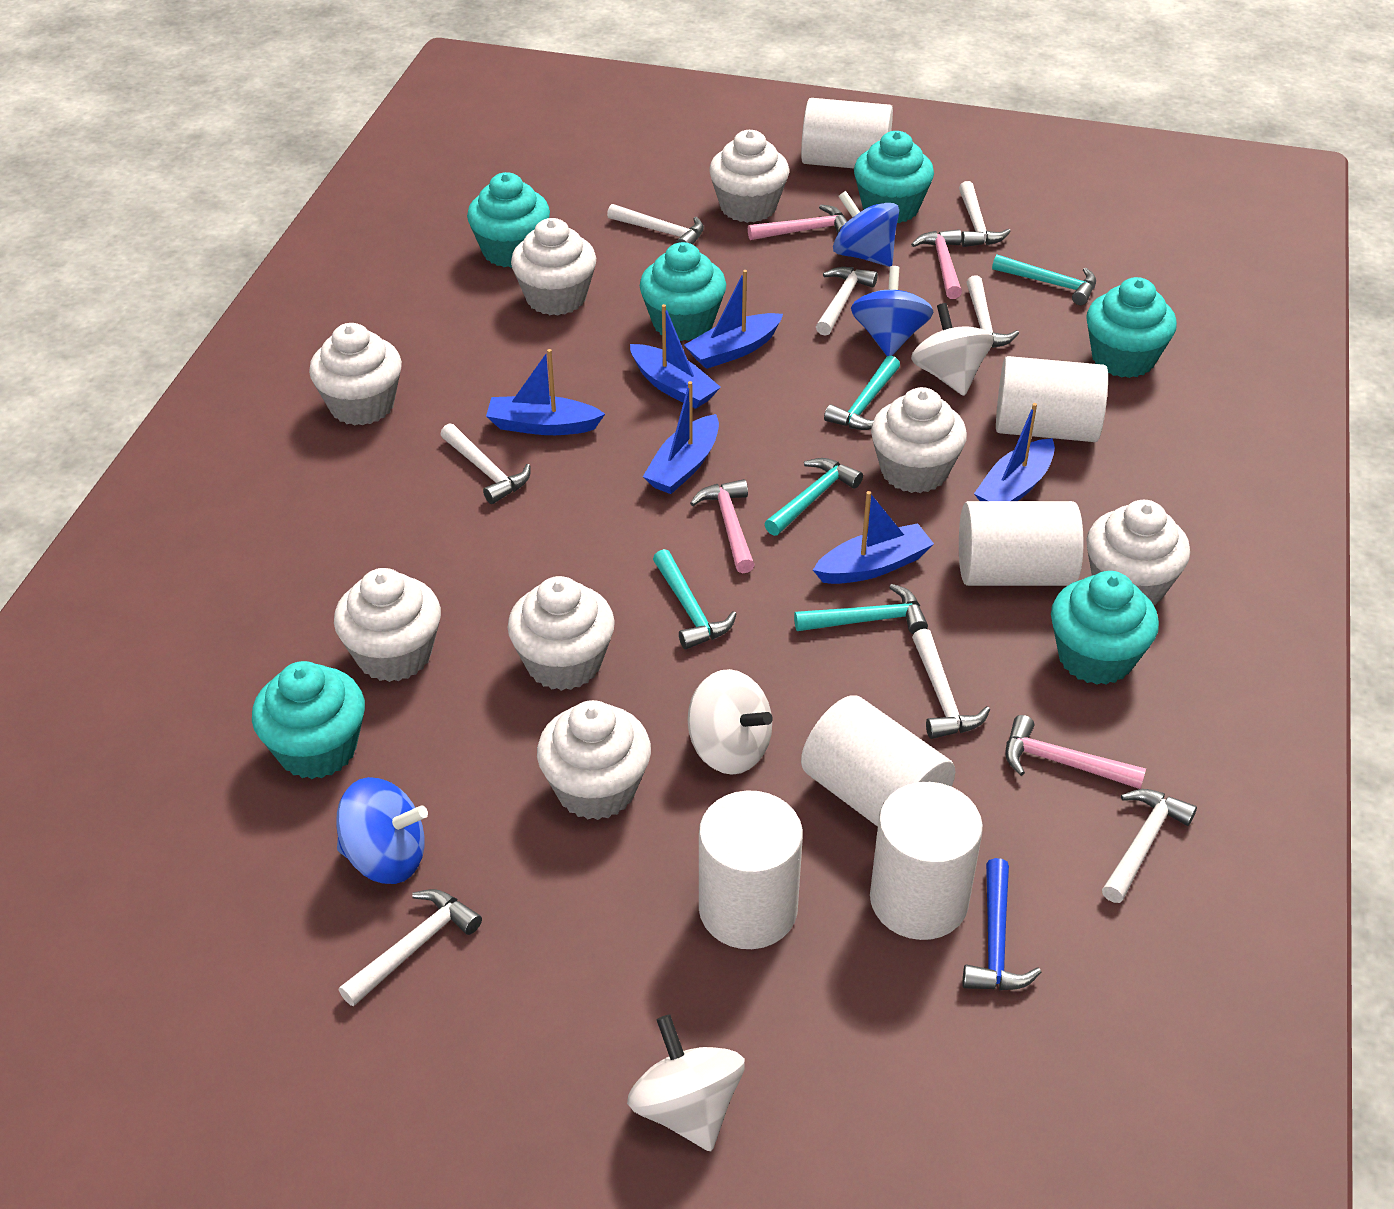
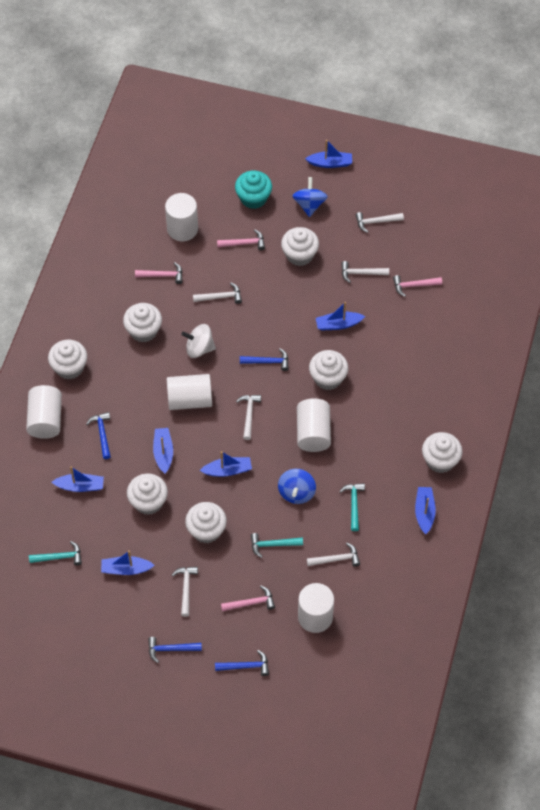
blue boat: 6 -> 7
blue hammer: 1 -> 4
blue spinning top: 3 -> 2
turquoise cupcake: 6 -> 1
turquoise hammer: 5 -> 3
white cupcake: 8 -> 7
white cylinder: 6 -> 5
white hammer: 8 -> 6
white spinning top: 3 -> 1

